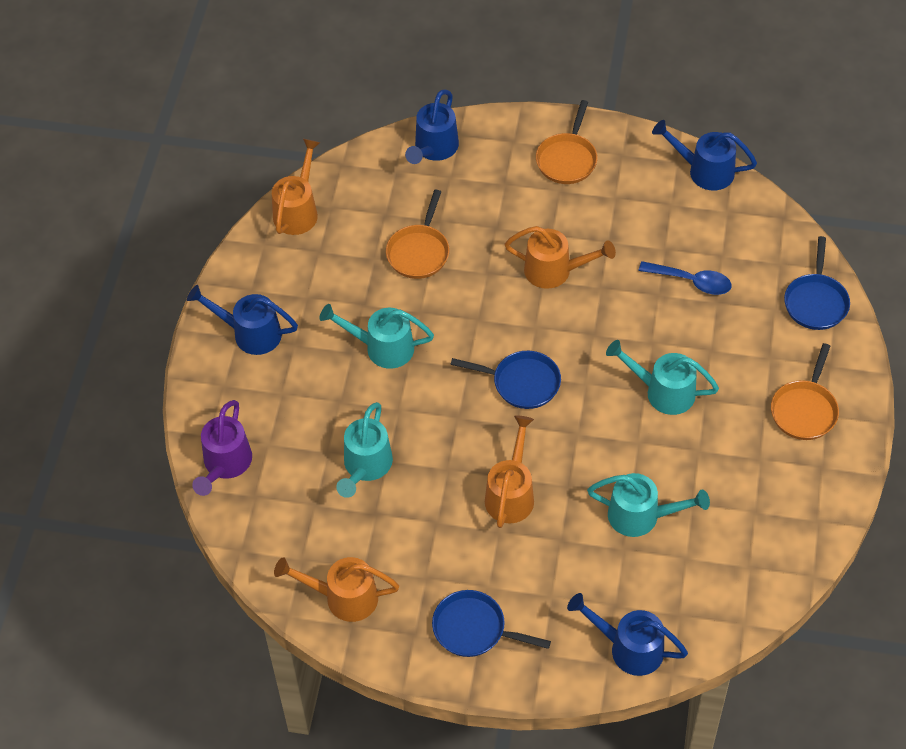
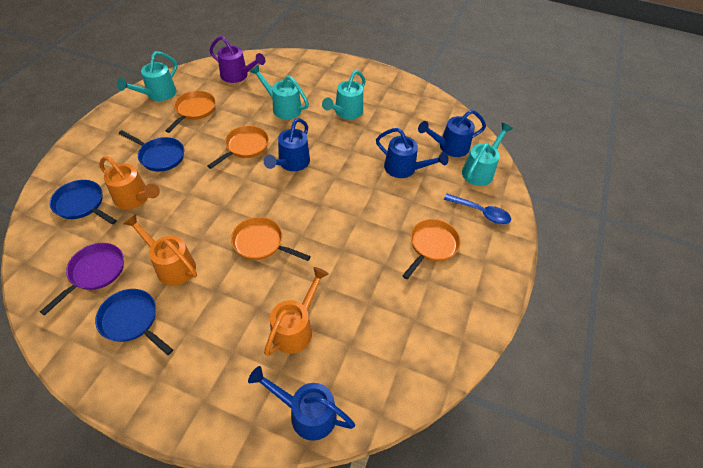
orange pan: 3 -> 4
orange watering can: 4 -> 3
purple pan: 0 -> 1

